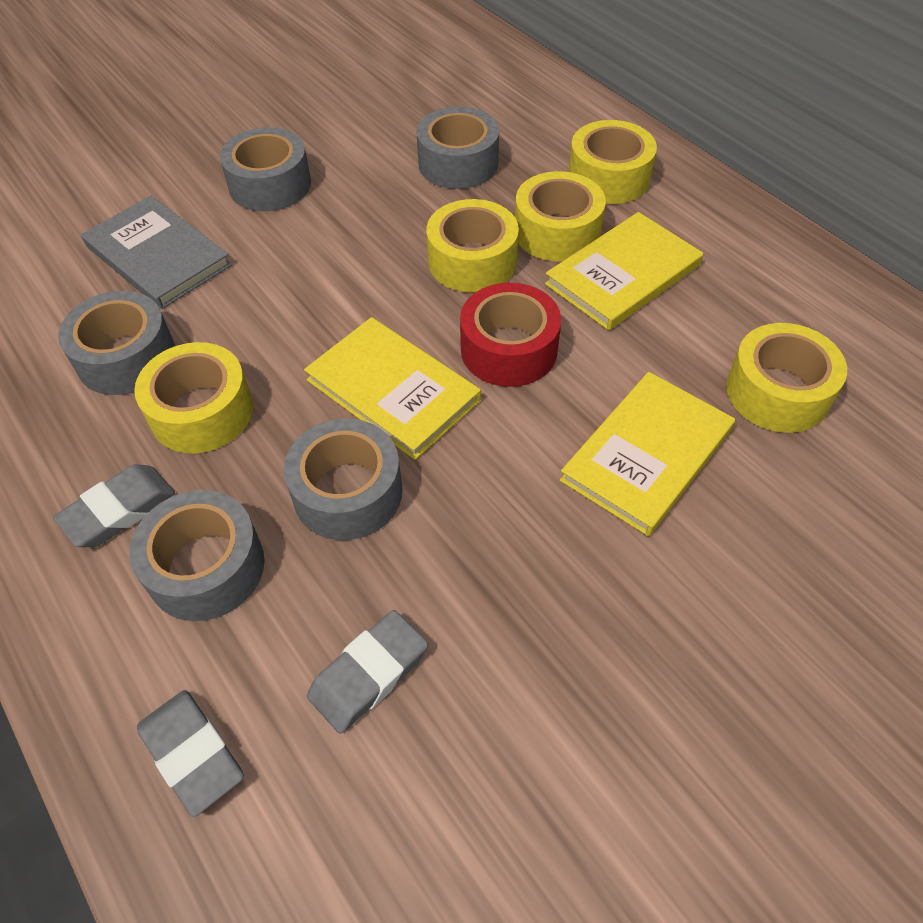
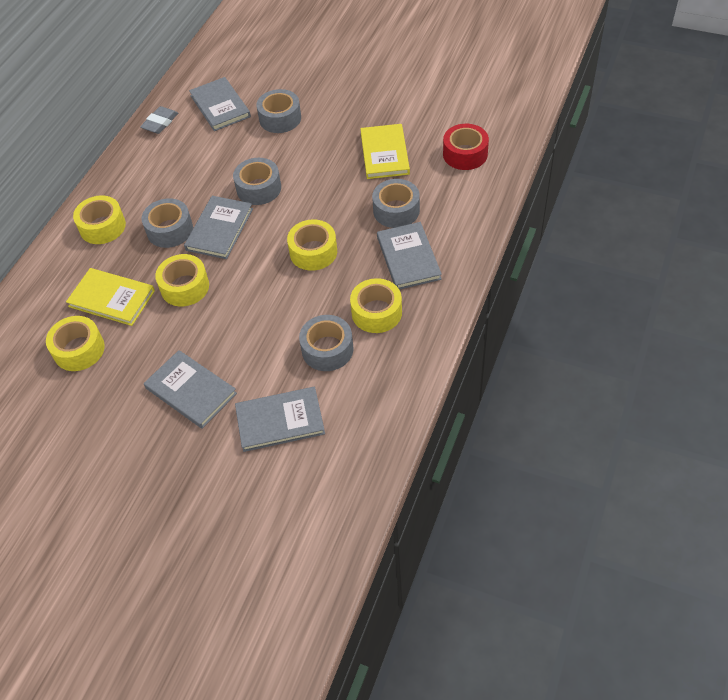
grey book: 1 -> 5
grey eraser: 3 -> 1
yellow book: 3 -> 2

